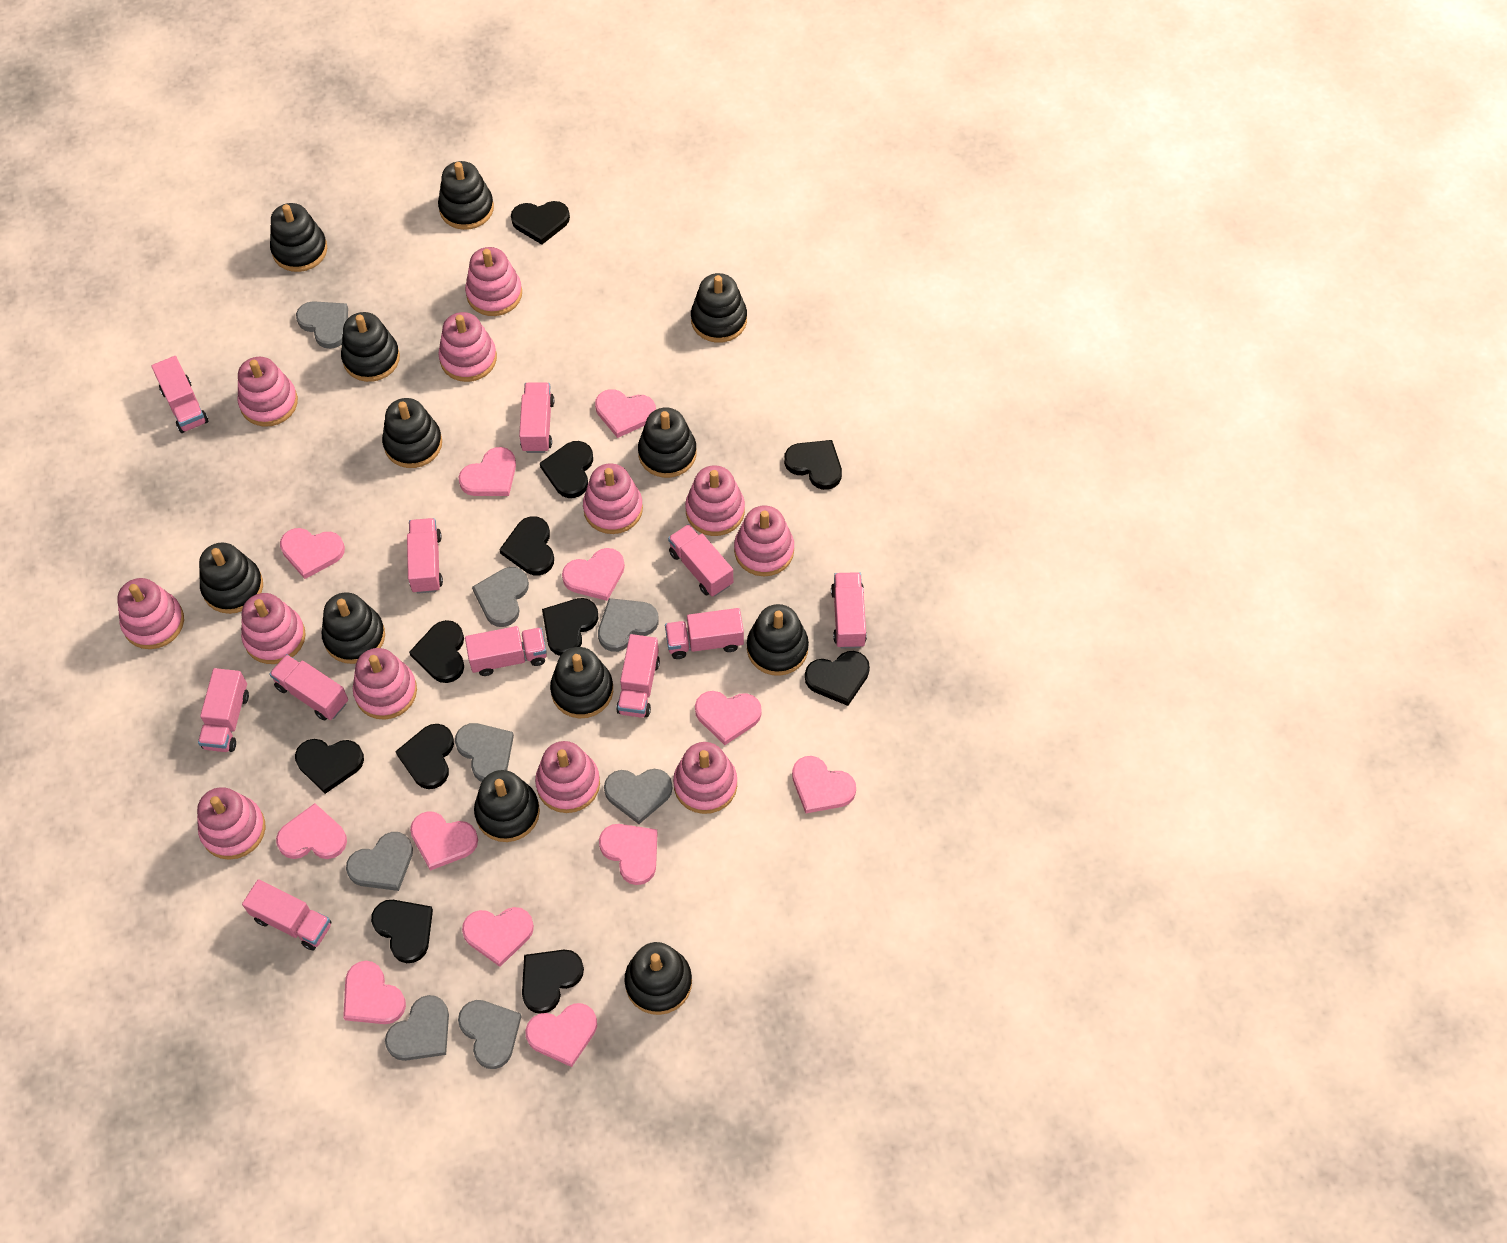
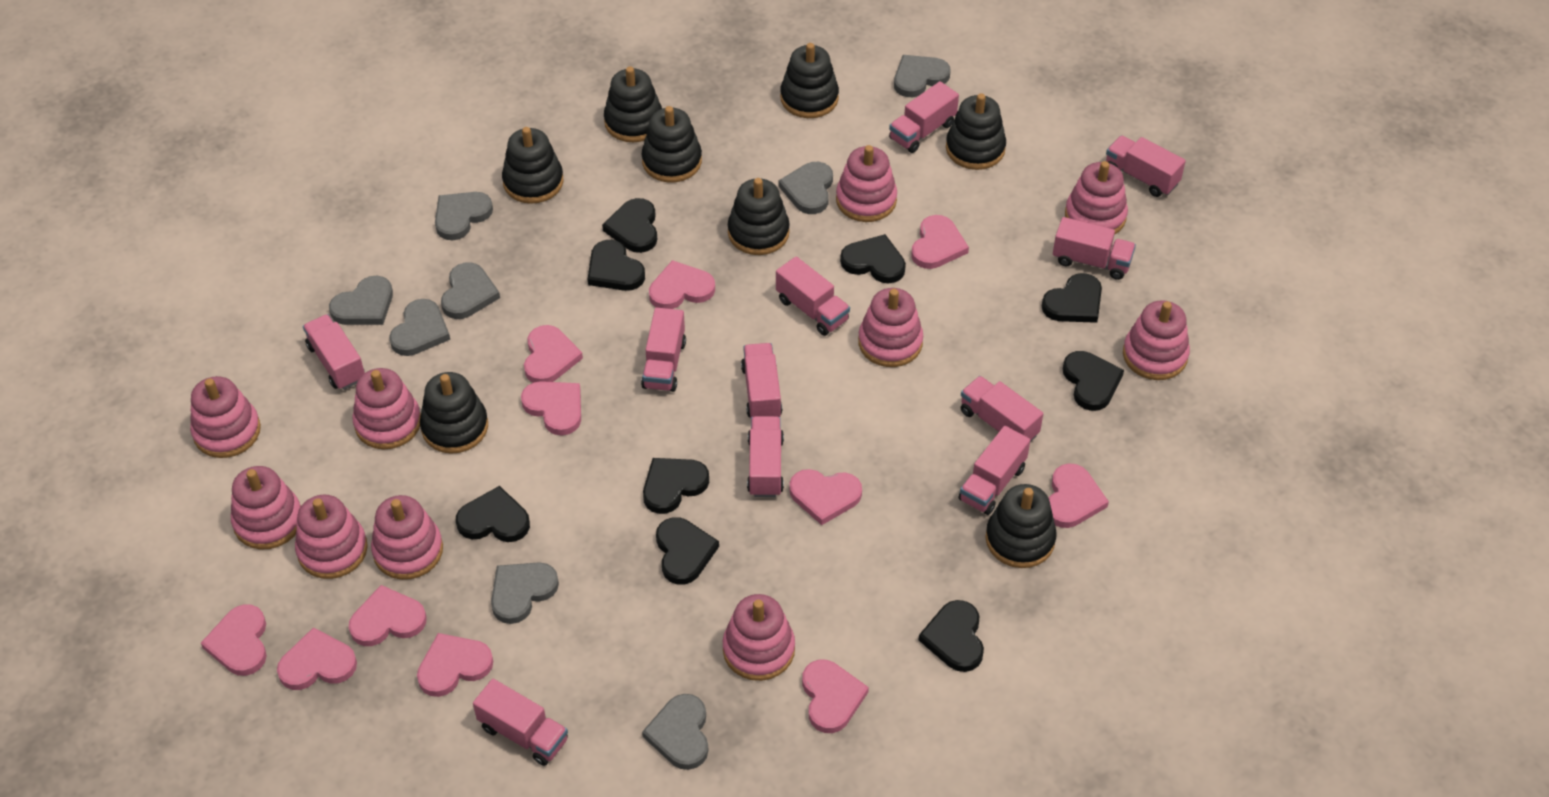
black heart: 11 -> 9
black stacking toy: 12 -> 8
pink heart: 12 -> 11
pink stacking toy: 12 -> 10

